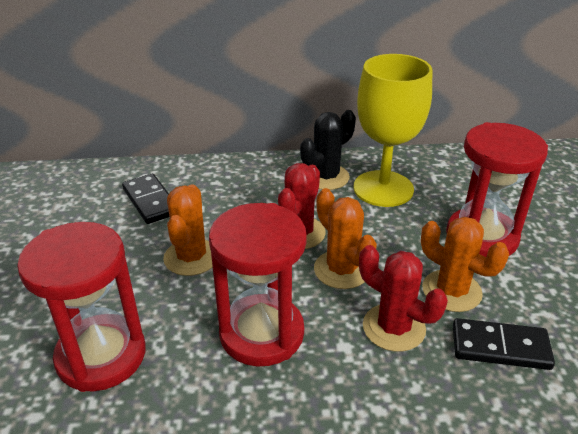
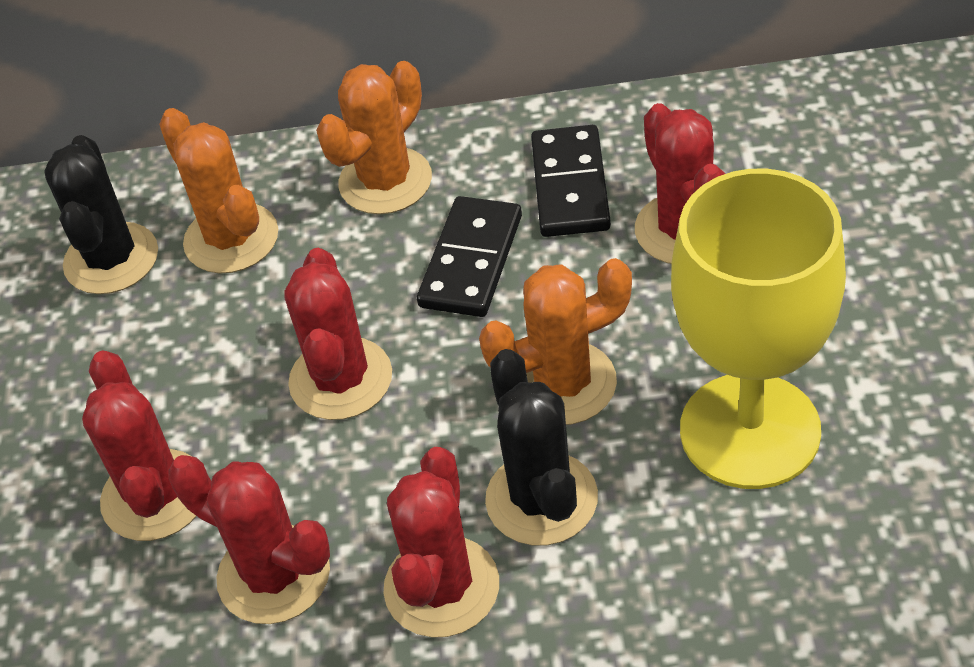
black cactus: 1 -> 2
red cactus: 2 -> 5
red hourglass: 3 -> 0

